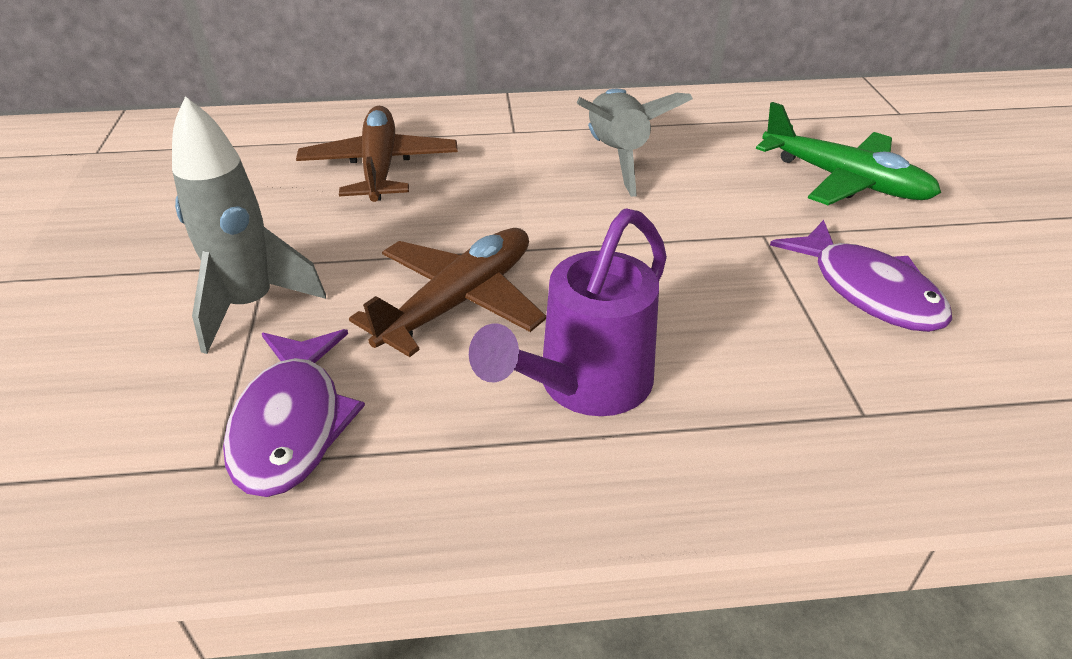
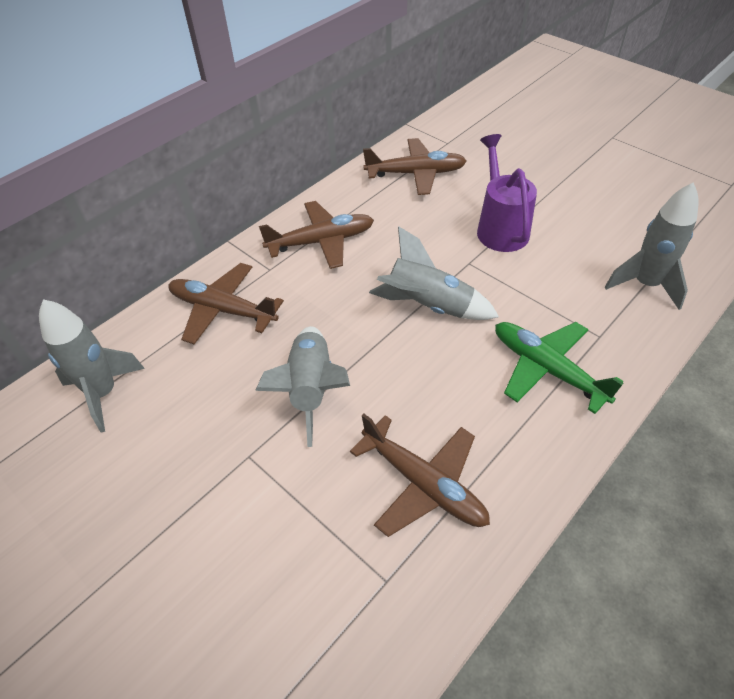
brown plane: 2 -> 4
grey rocket: 2 -> 4
purple fish: 2 -> 0

